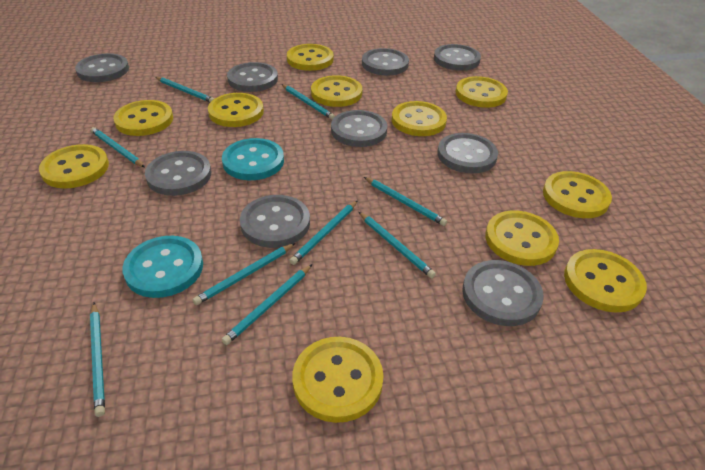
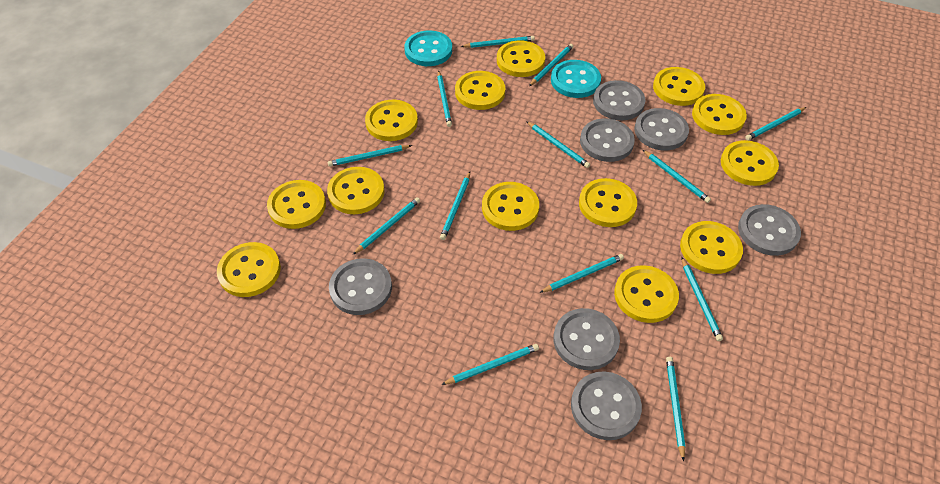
grey button: 9 -> 7
turquoise pencil: 9 -> 13
yellow button: 11 -> 13

